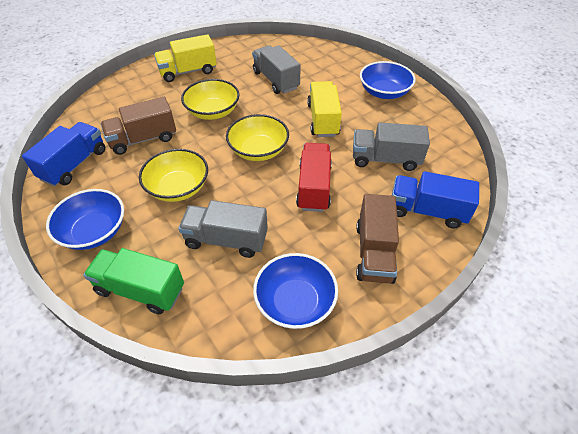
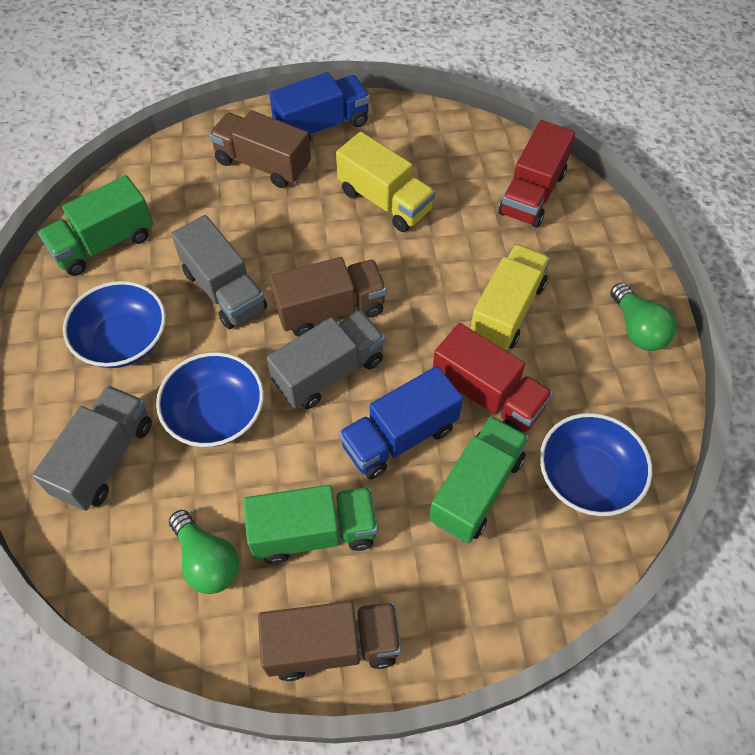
brown truck: 2 -> 3
green light bulb: 0 -> 2
green truck: 1 -> 3
red truck: 1 -> 2
yellow bowl: 3 -> 0

